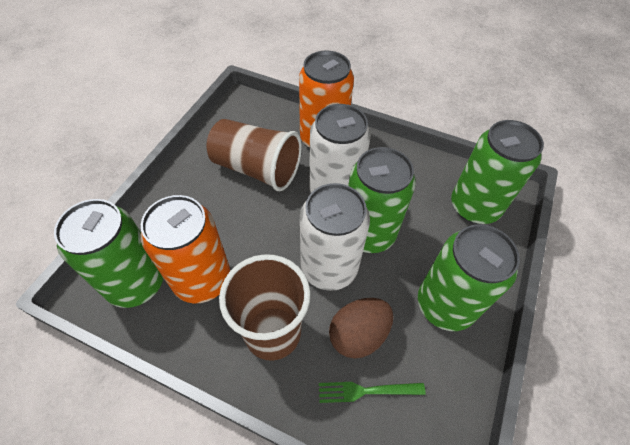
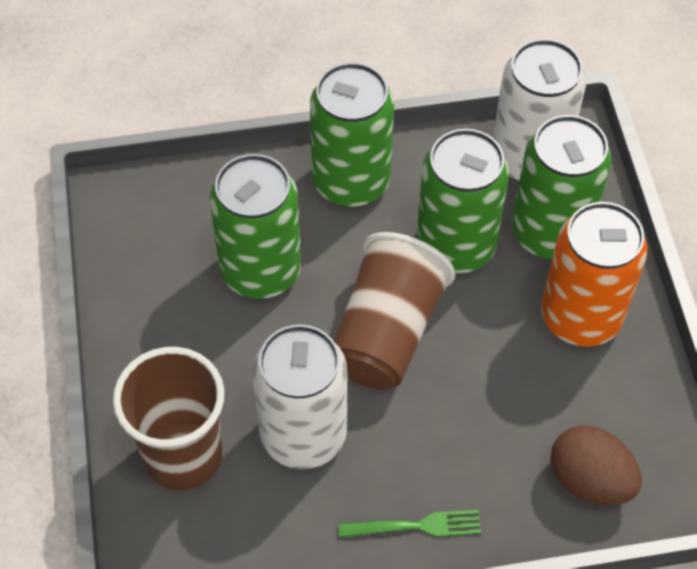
orange can: 2 -> 1

